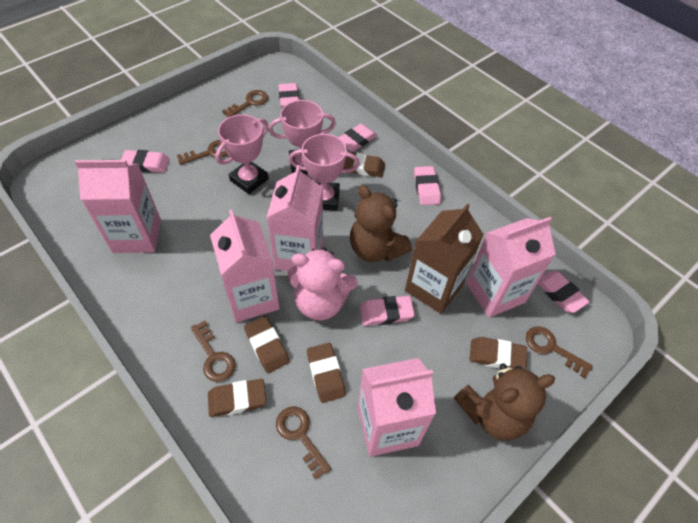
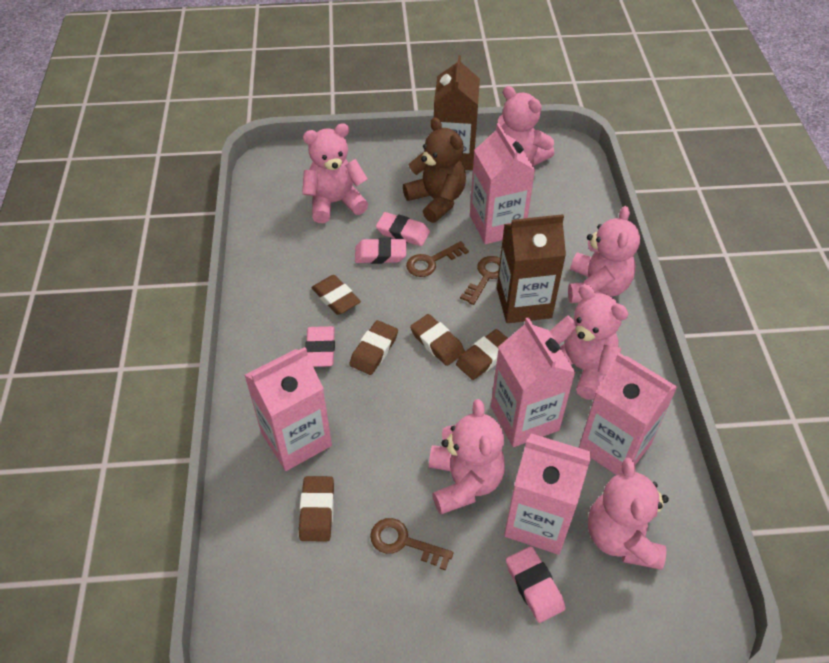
brown carton: 1 -> 2
brown key: 5 -> 3
brown teddy bear: 2 -> 1
pink eraser: 6 -> 4
pink teddy bear: 1 -> 6
pink trophy: 3 -> 0

